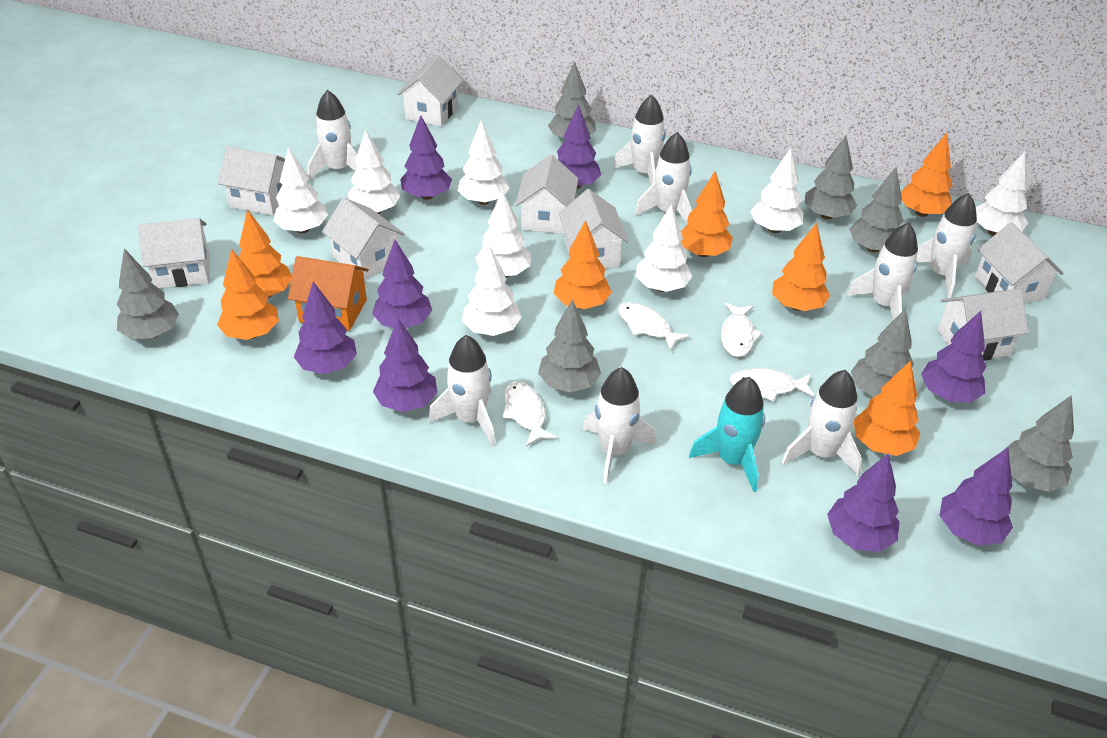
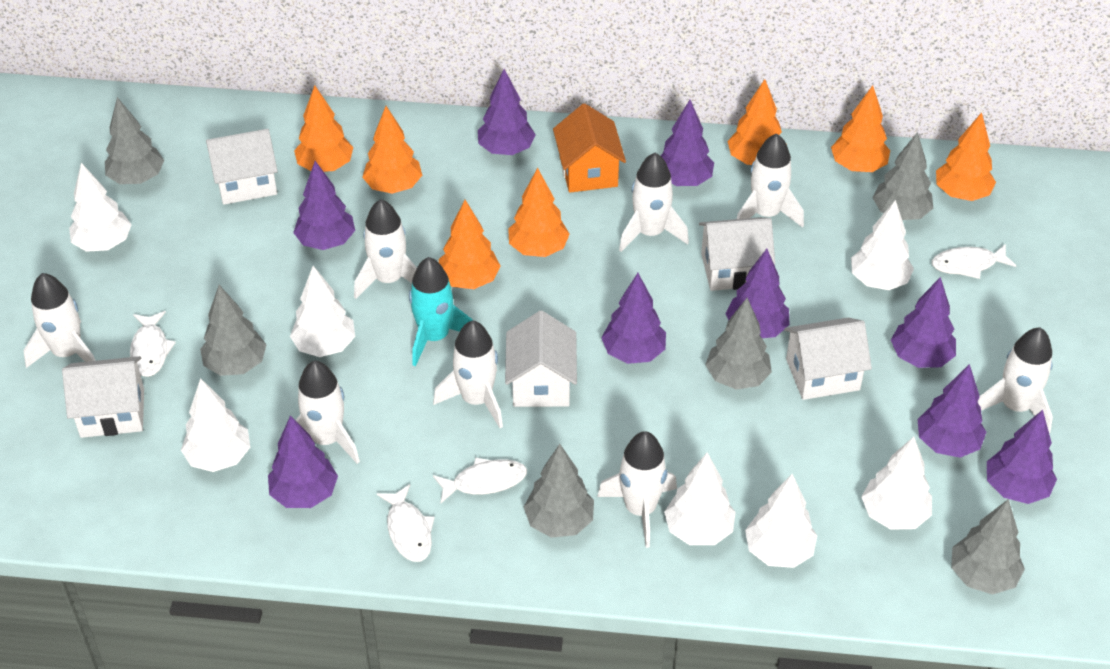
grey tree: 7 -> 6
purple tree: 8 -> 9
white house: 8 -> 5
white tree: 8 -> 7

